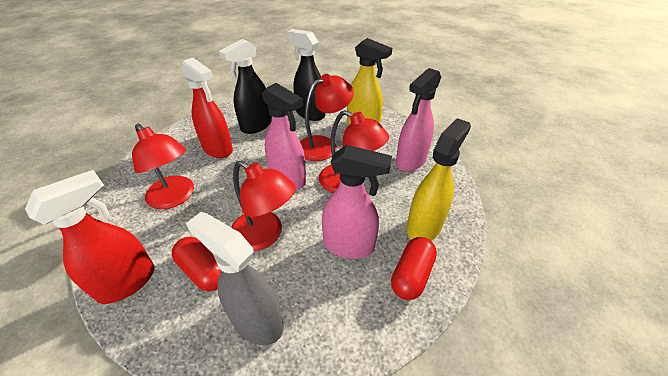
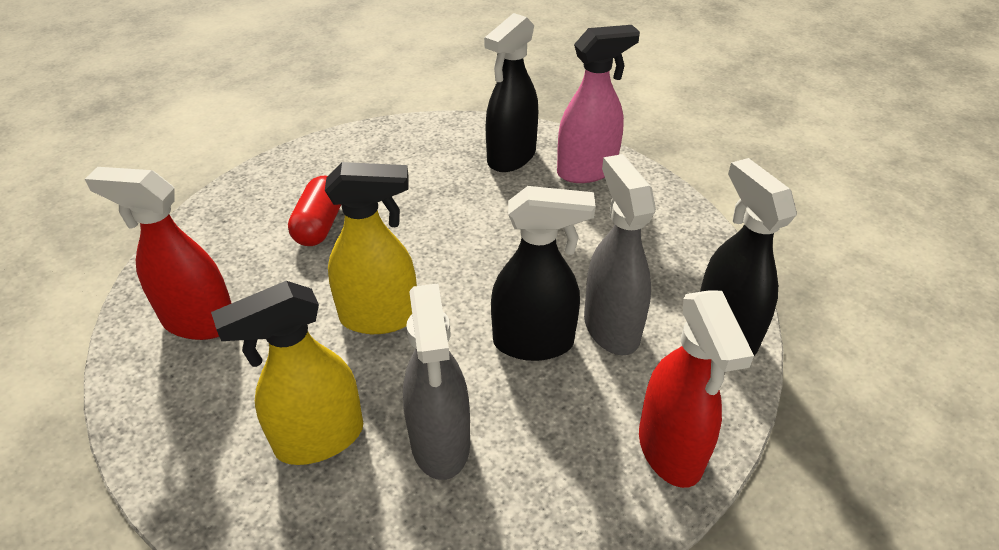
black spray bottle: 2 -> 3
grey spray bottle: 1 -> 2
pink spray bottle: 3 -> 1
red capsule: 2 -> 1
red lamp: 4 -> 0

